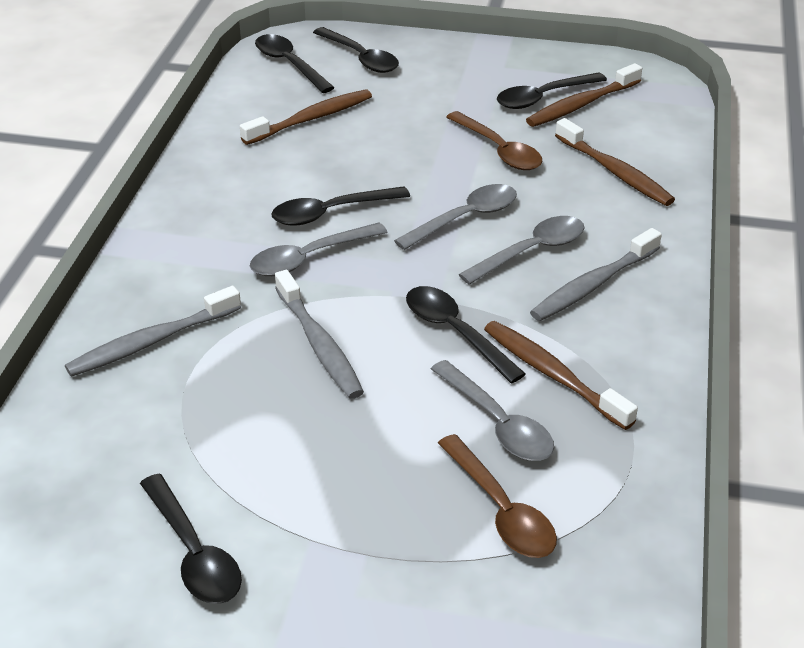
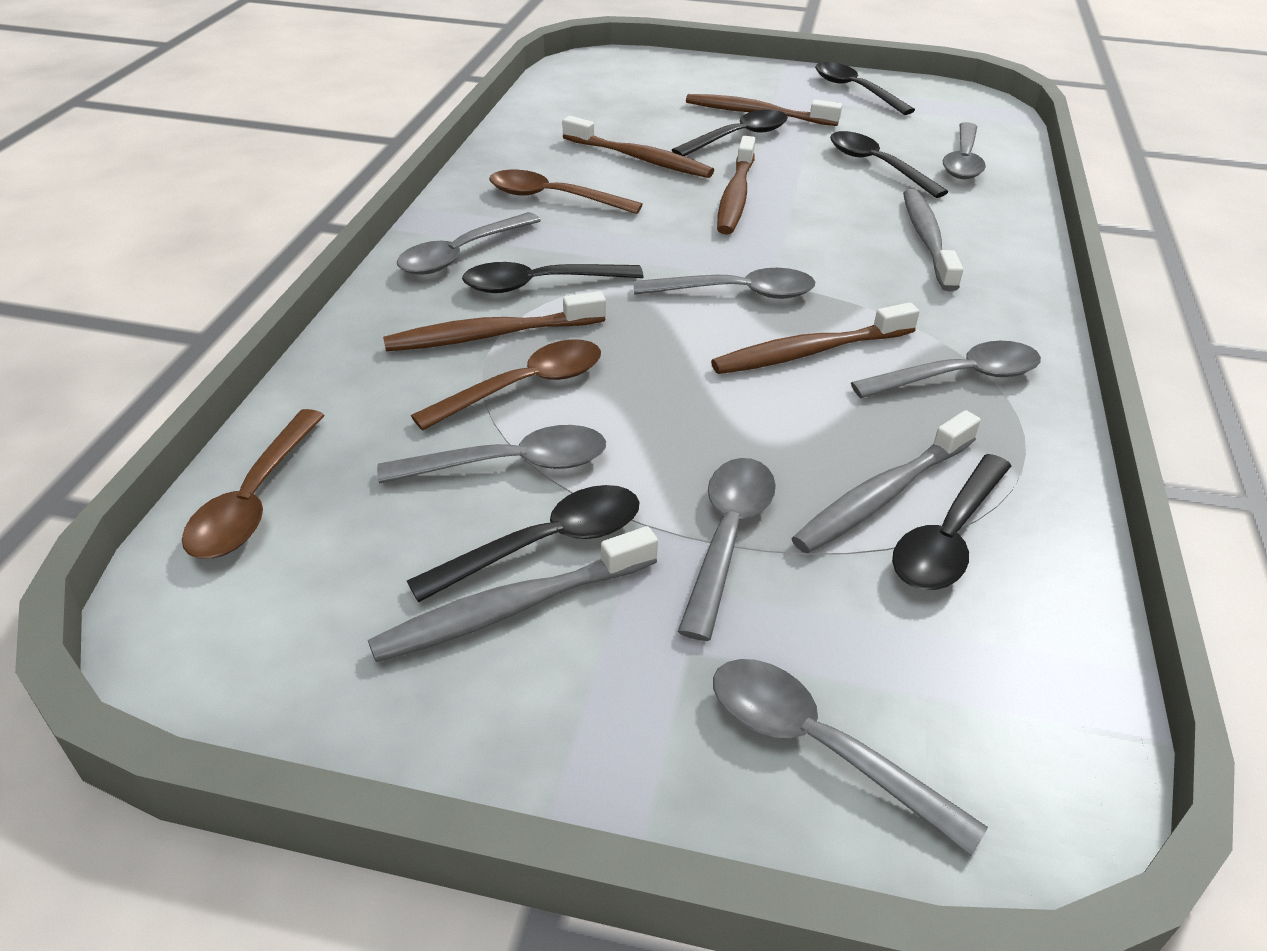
brown spoon: 2 -> 3
brown toothbrush: 4 -> 5
grey spoon: 4 -> 7

